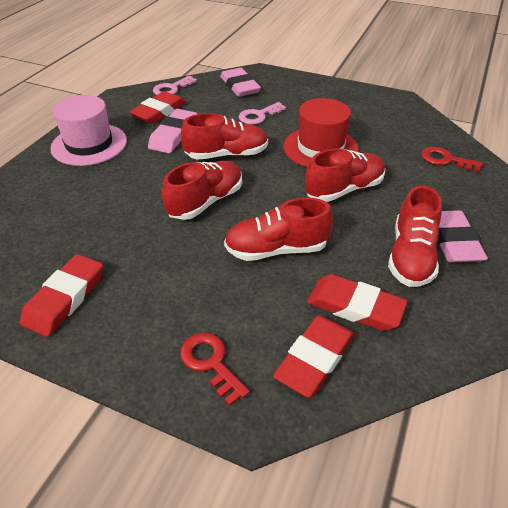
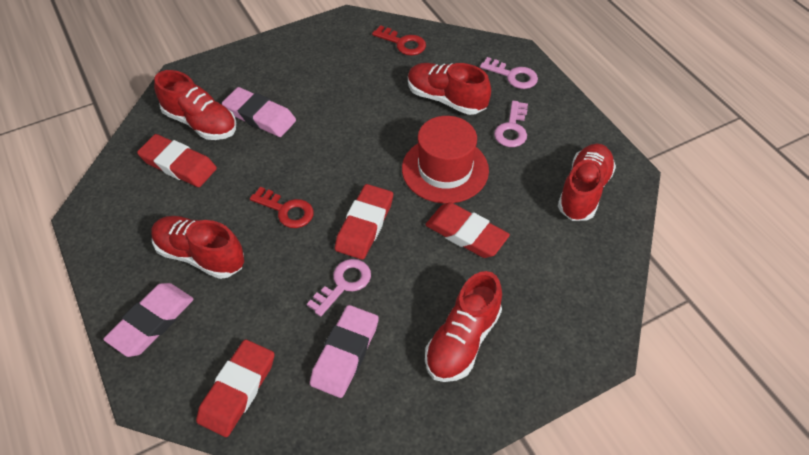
pink hat: 1 -> 0
pink key: 2 -> 3

